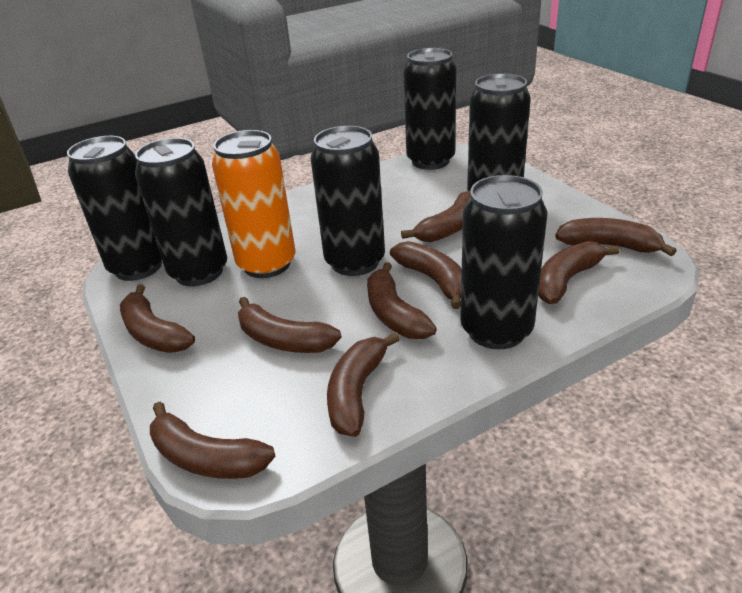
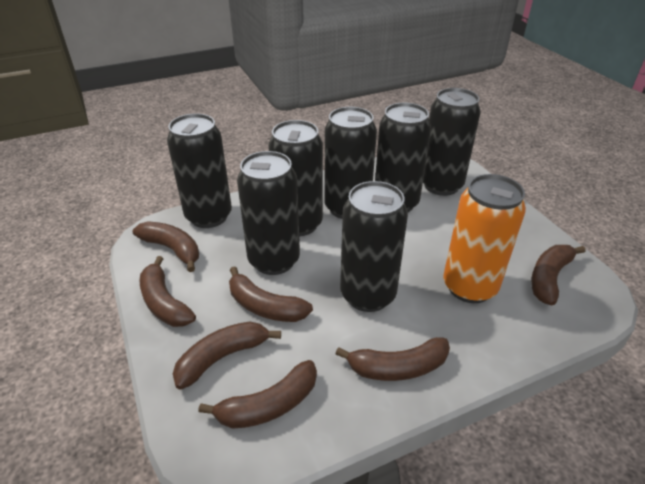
black can: 6 -> 7
brown banana: 9 -> 7

